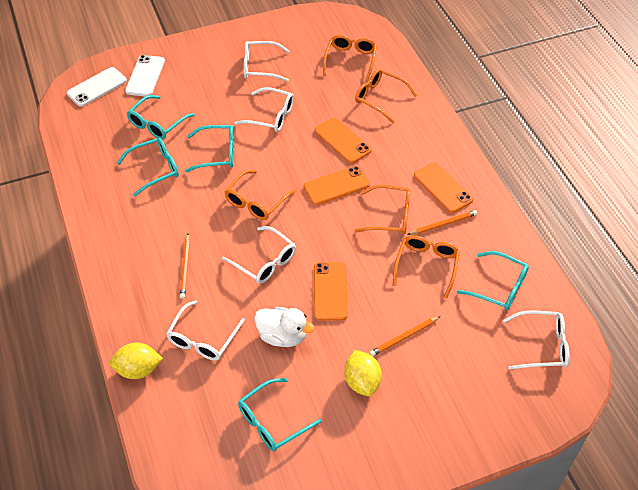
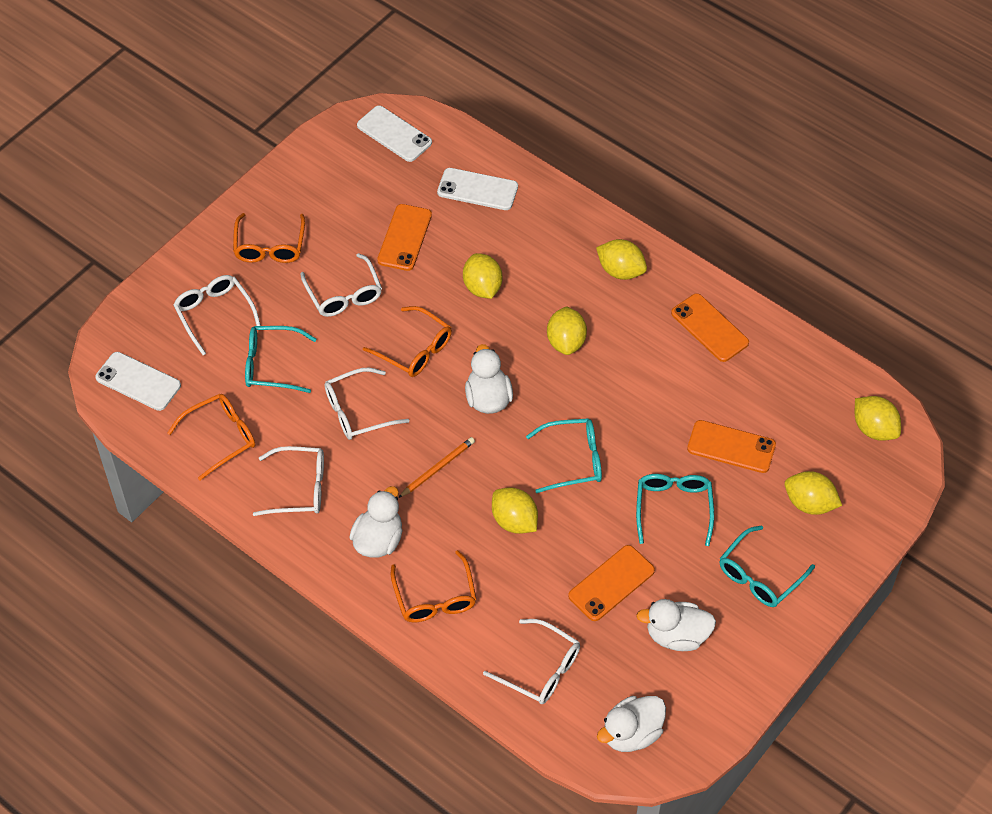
orange glasses: 5 -> 4
orange pencil: 3 -> 1
turquoise glasses: 5 -> 4
white duck: 1 -> 4
white phone: 2 -> 3
yellow lemon: 2 -> 6

